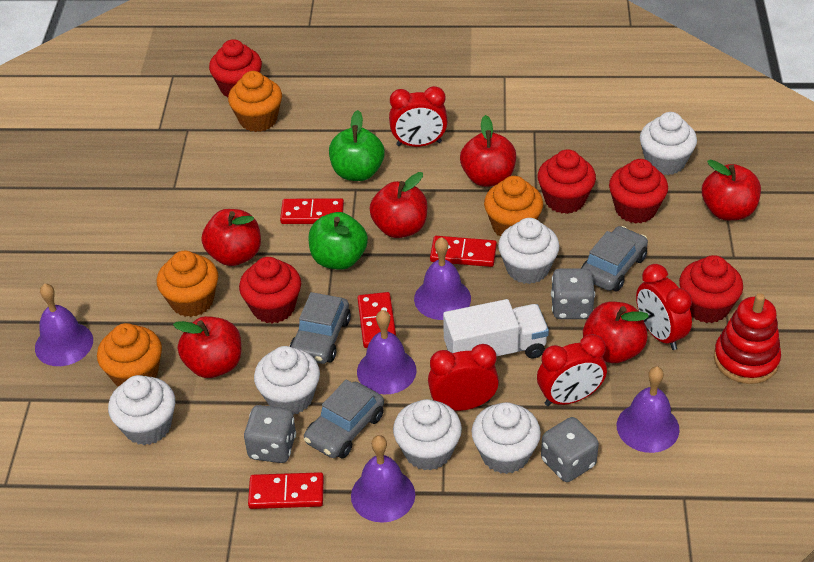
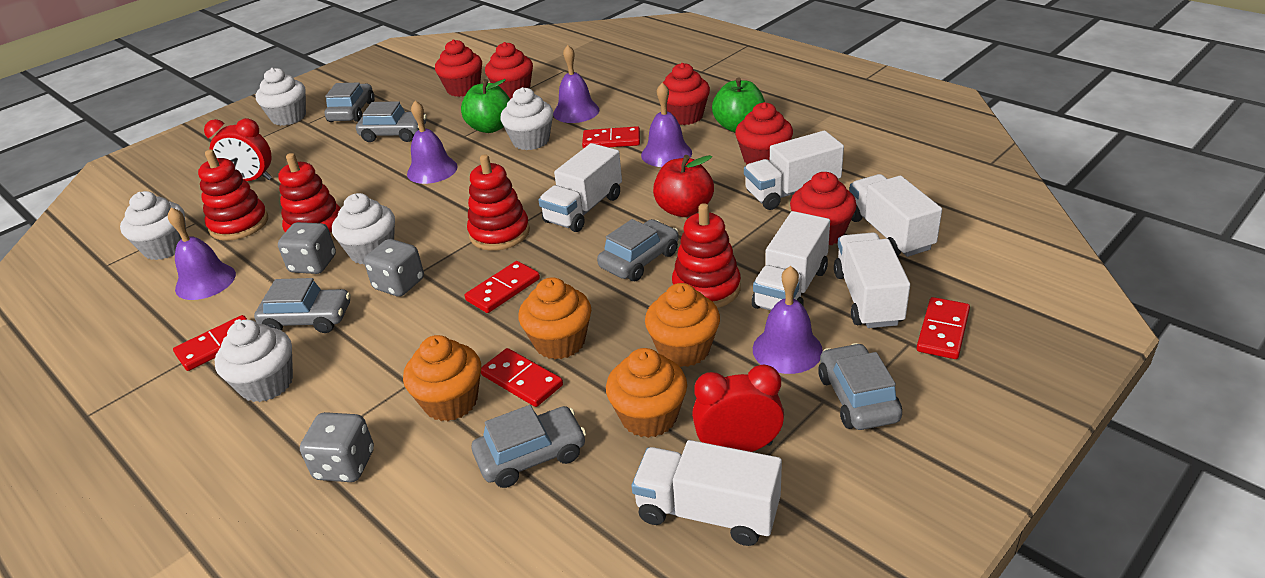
grey car: 3 -> 6
red apple: 6 -> 1
red clock: 4 -> 2
red domino: 4 -> 5
red stacking toy: 1 -> 4
white cupcake: 6 -> 5
white truck: 1 -> 6

